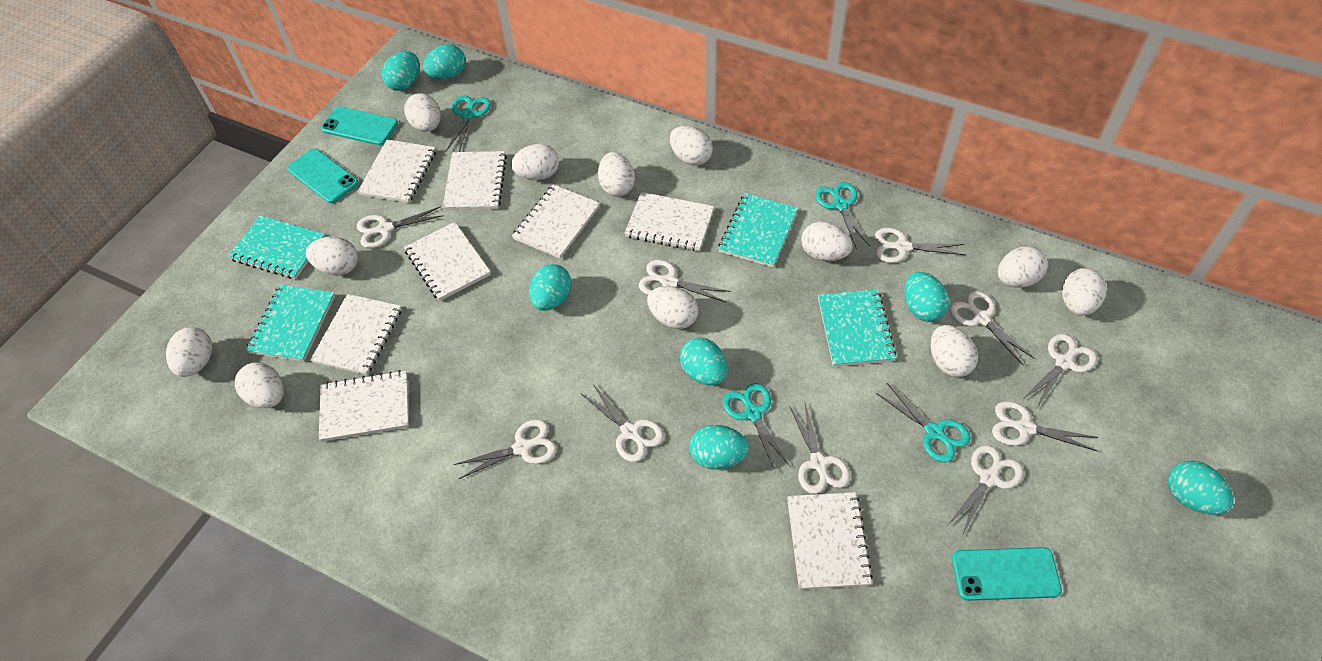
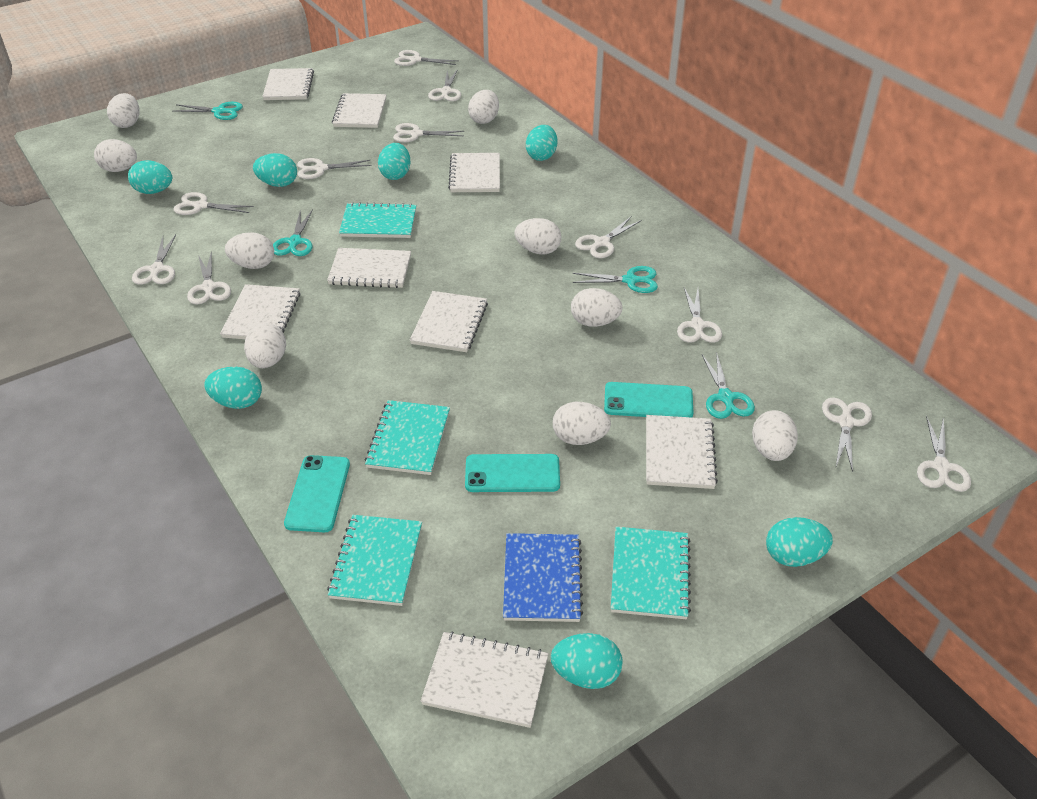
blue notebook: 0 -> 1
white egg: 12 -> 9
white scissors: 10 -> 11

